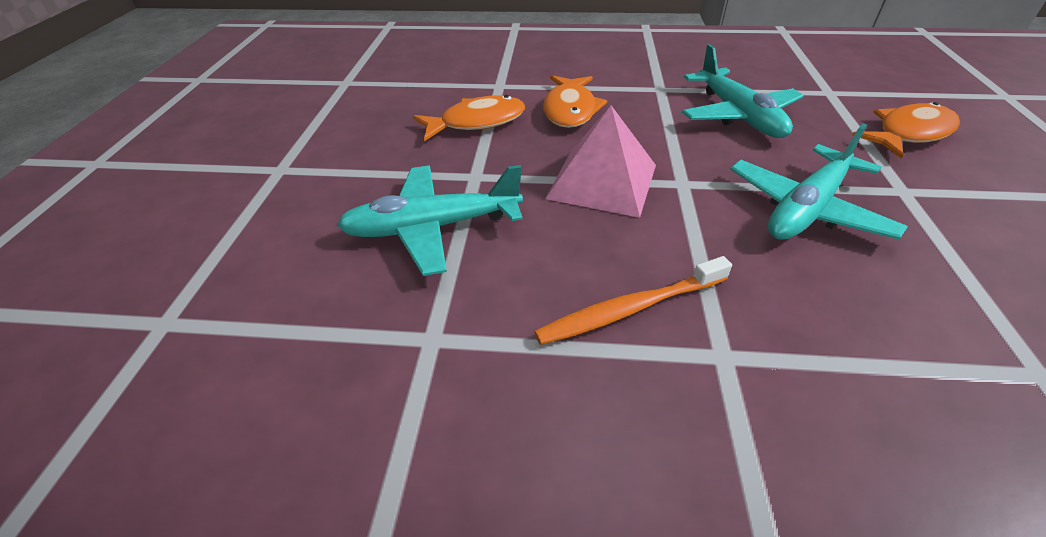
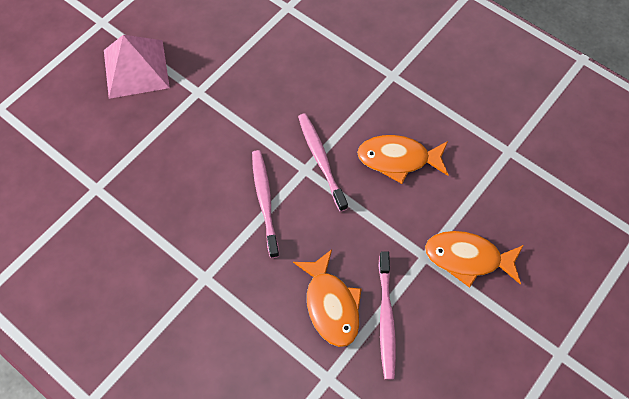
orange toothbrush: 1 -> 0
pink toothbrush: 0 -> 3
turquoise plane: 3 -> 0

